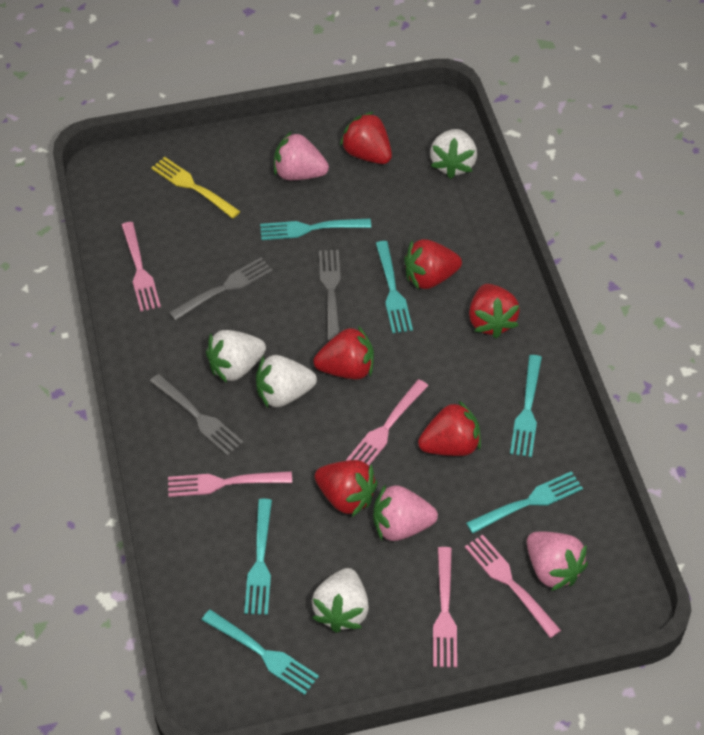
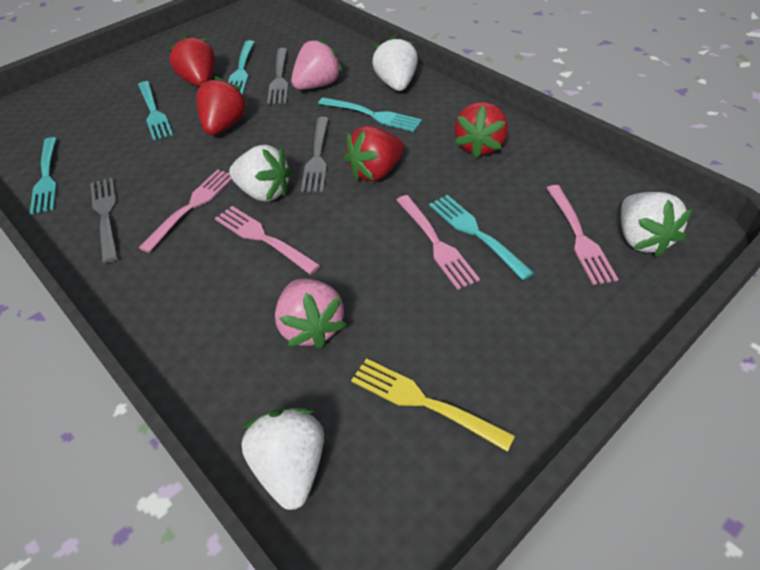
pink fork: 5 -> 4
pink strawberry: 3 -> 2
red strawberry: 6 -> 4
turquoise fork: 6 -> 5

